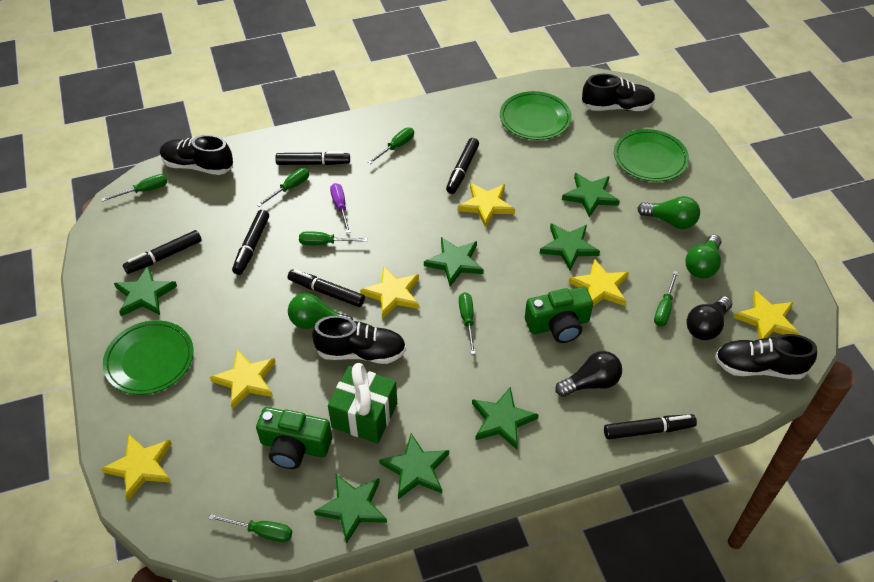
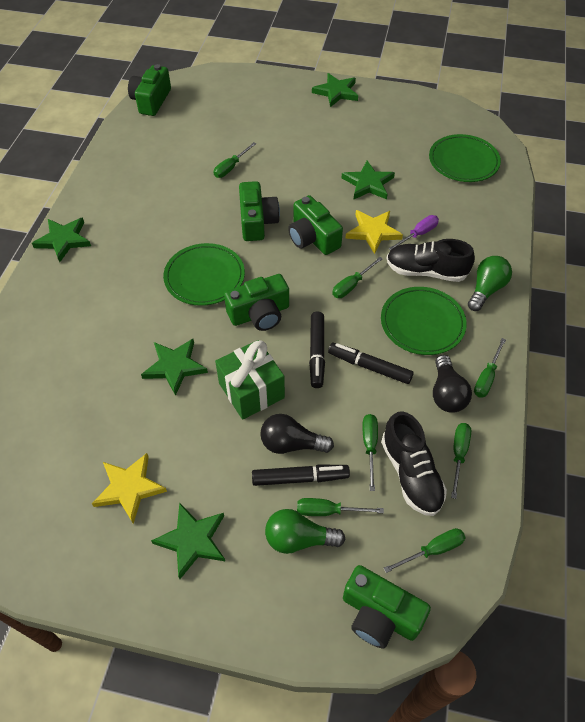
black marker: 6 -> 3
black shoe: 4 -> 2
green camera: 2 -> 5
green light bulb: 3 -> 2
green star: 7 -> 5
yellow star: 6 -> 2

